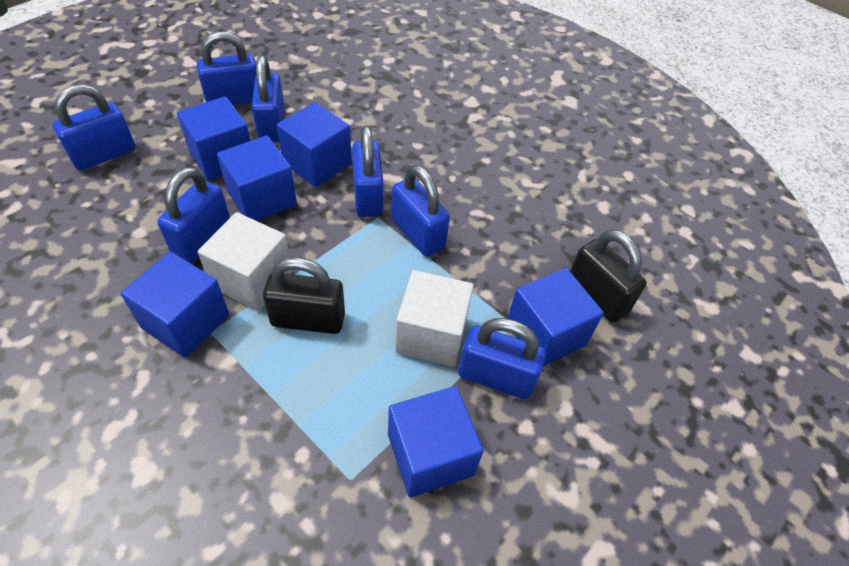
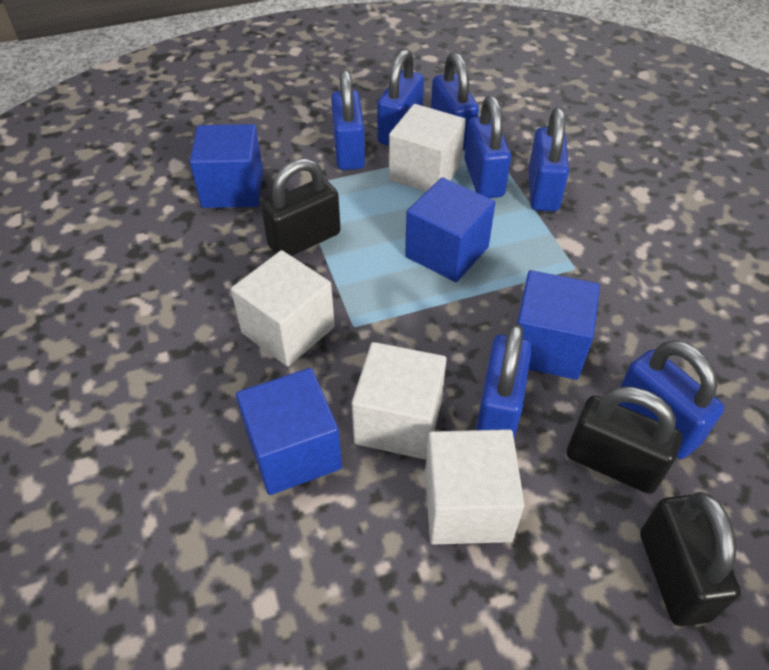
black padlock: 2 -> 3
blue cube: 6 -> 4
white cube: 2 -> 4

